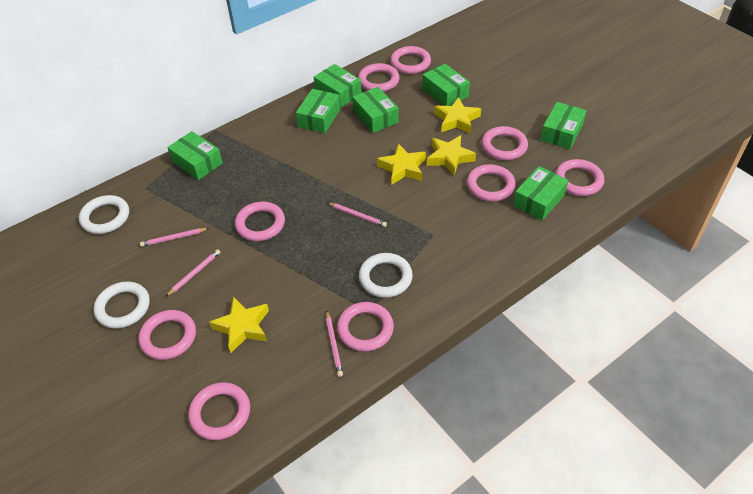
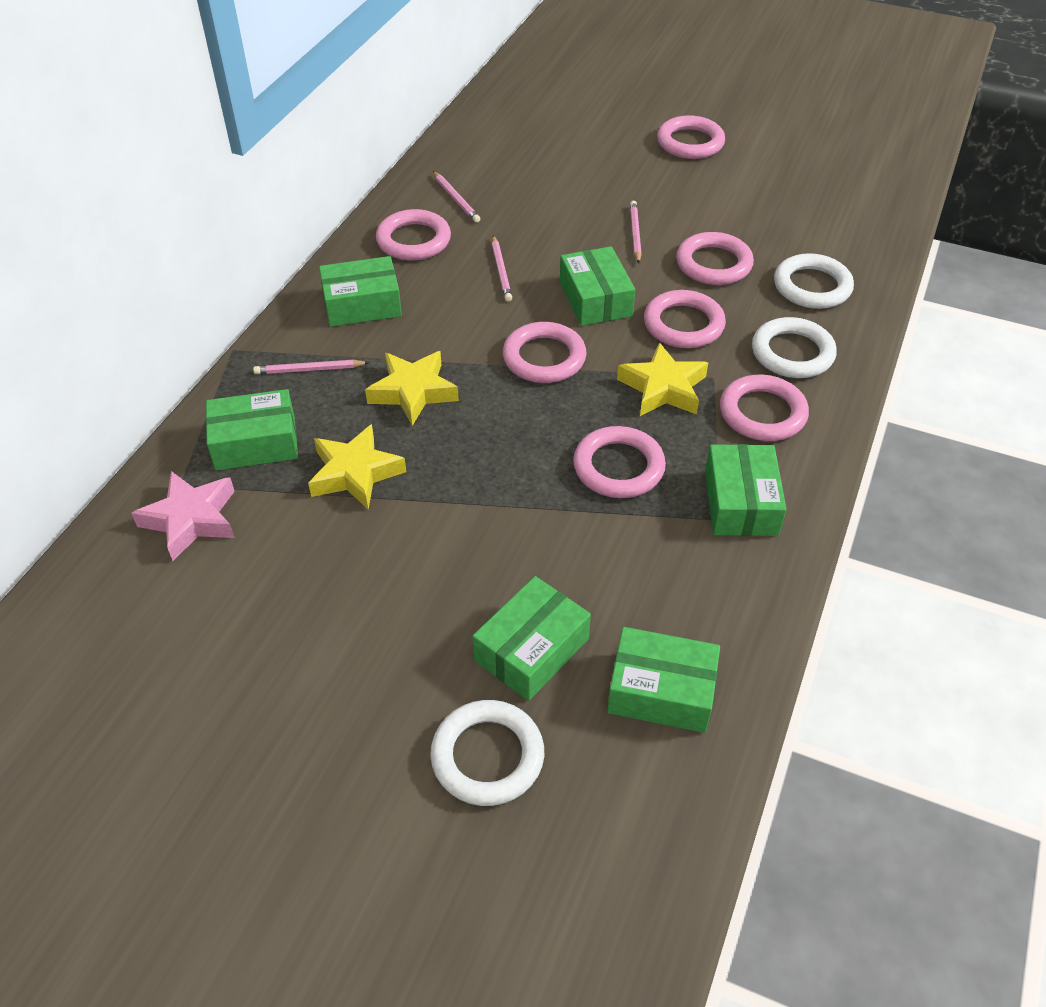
green box: 7 -> 6
pink ring: 9 -> 7
pink star: 0 -> 1
yellow star: 4 -> 3

